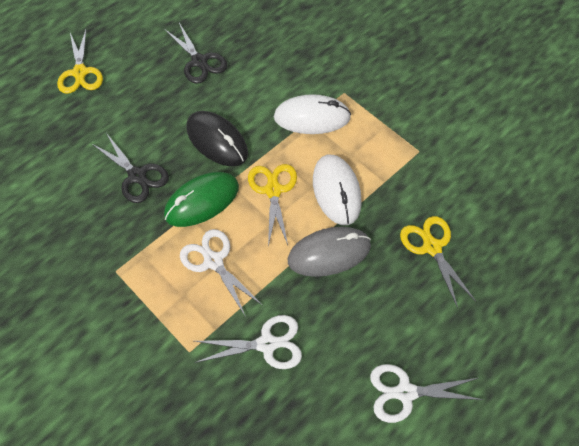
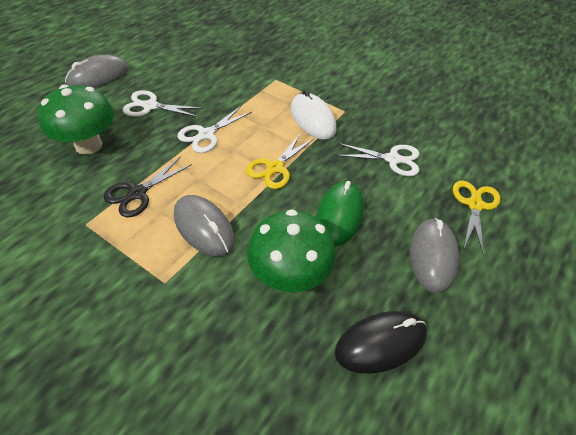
black scissors: 2 -> 1
green mushroom: 0 -> 2
grey mouse: 1 -> 3
white mouse: 2 -> 1
yellow scissors: 3 -> 2

